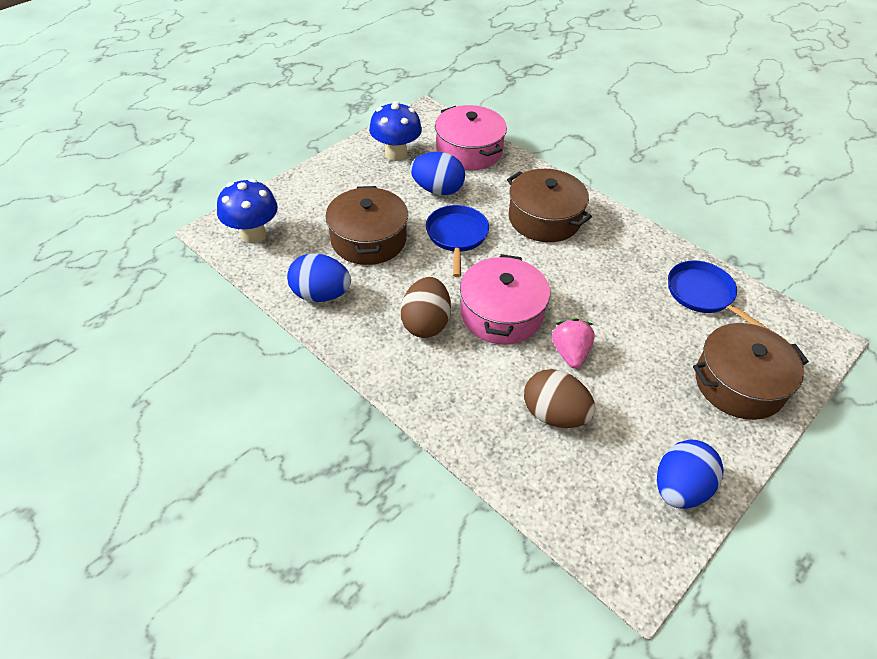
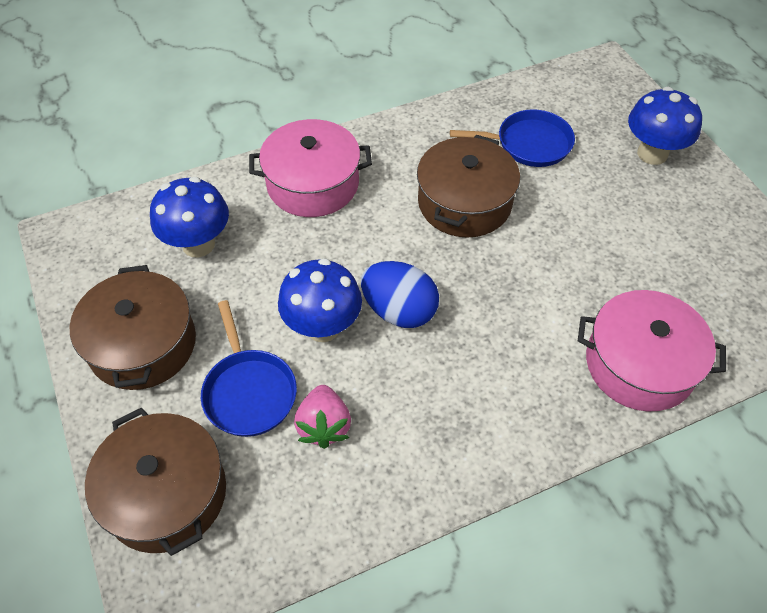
blue egg: 3 -> 1
blue mushroom: 2 -> 3
brown egg: 2 -> 0

